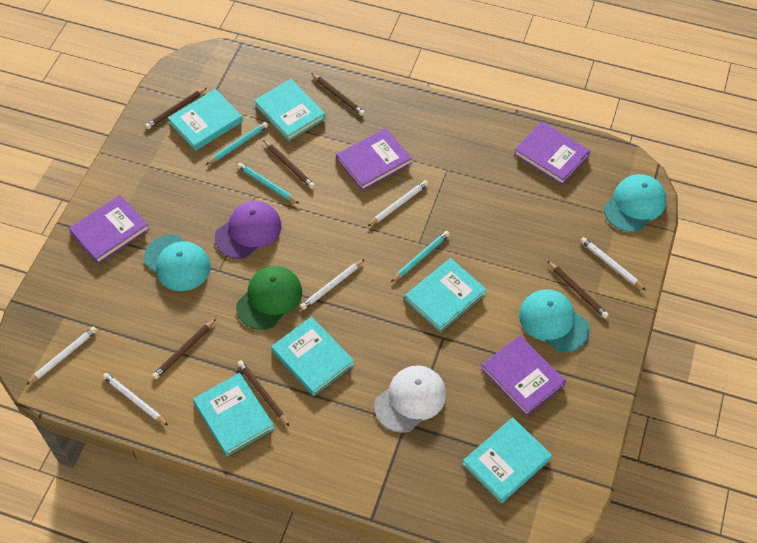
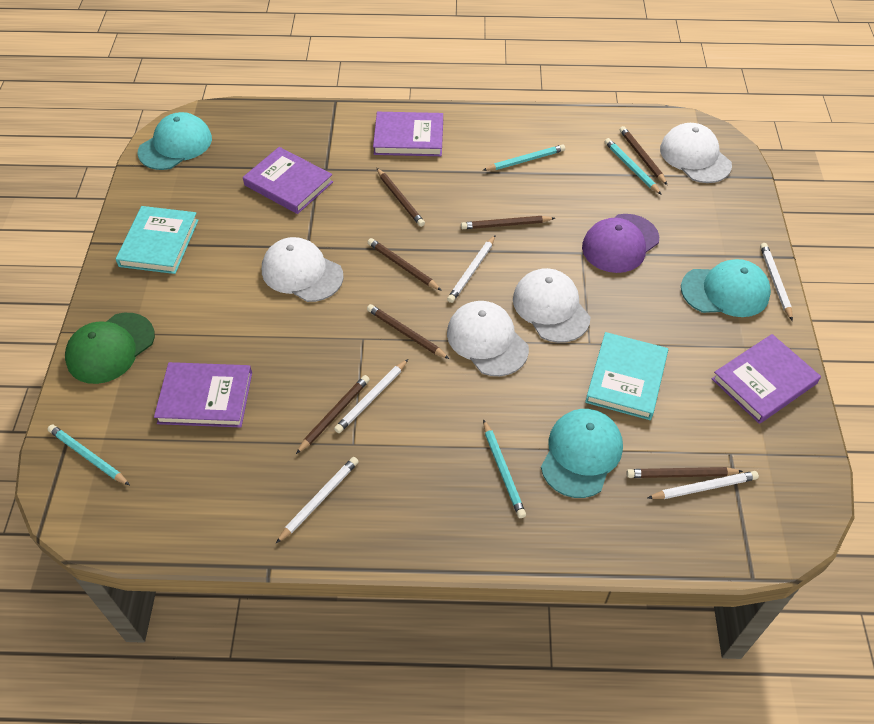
brown pencil: 6 -> 7
turquoise book: 6 -> 2
turquoise pencil: 3 -> 4
white cap: 1 -> 4

